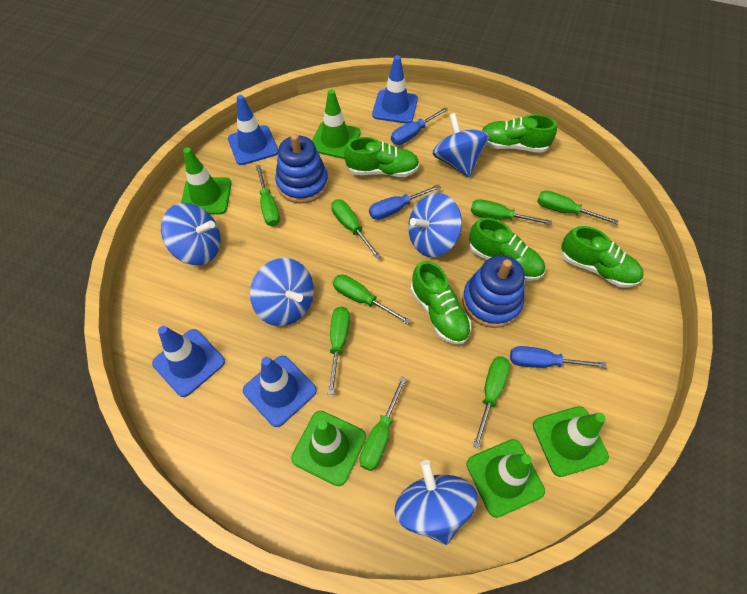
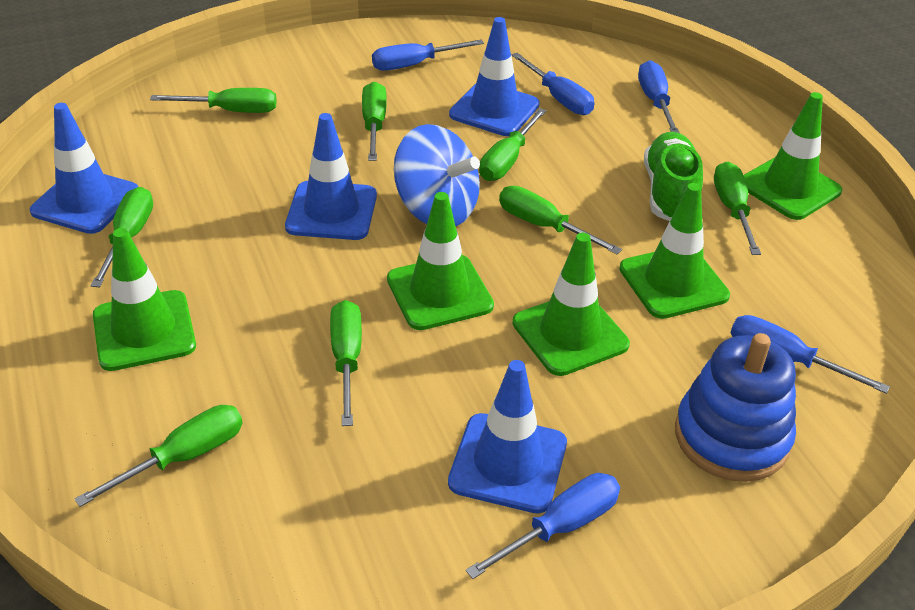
blue screwdriver: 3 -> 5
blue spinning top: 5 -> 1
blue stacking toy: 2 -> 1
green shoe: 5 -> 1

